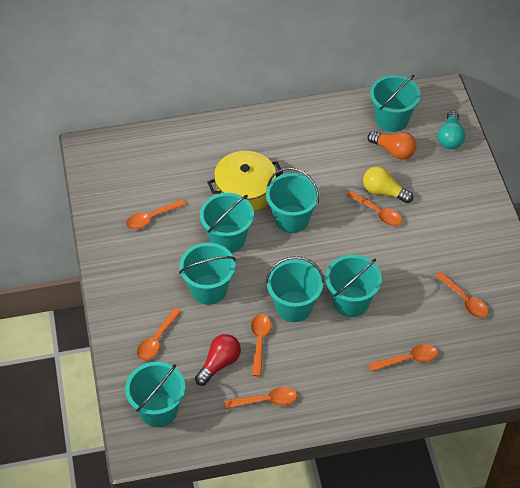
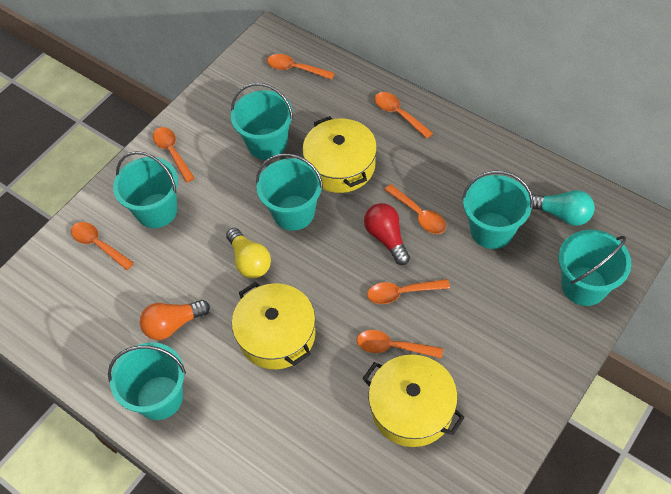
turquoise bucket: 7 -> 6
yellow pot: 1 -> 3

